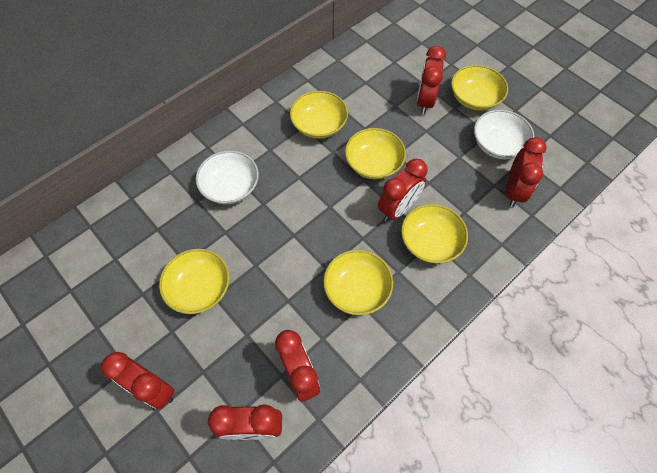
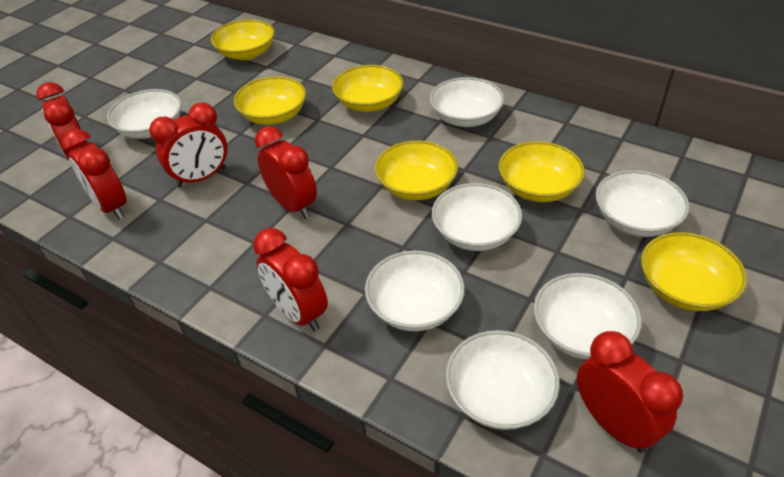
white bowl: 2 -> 7

